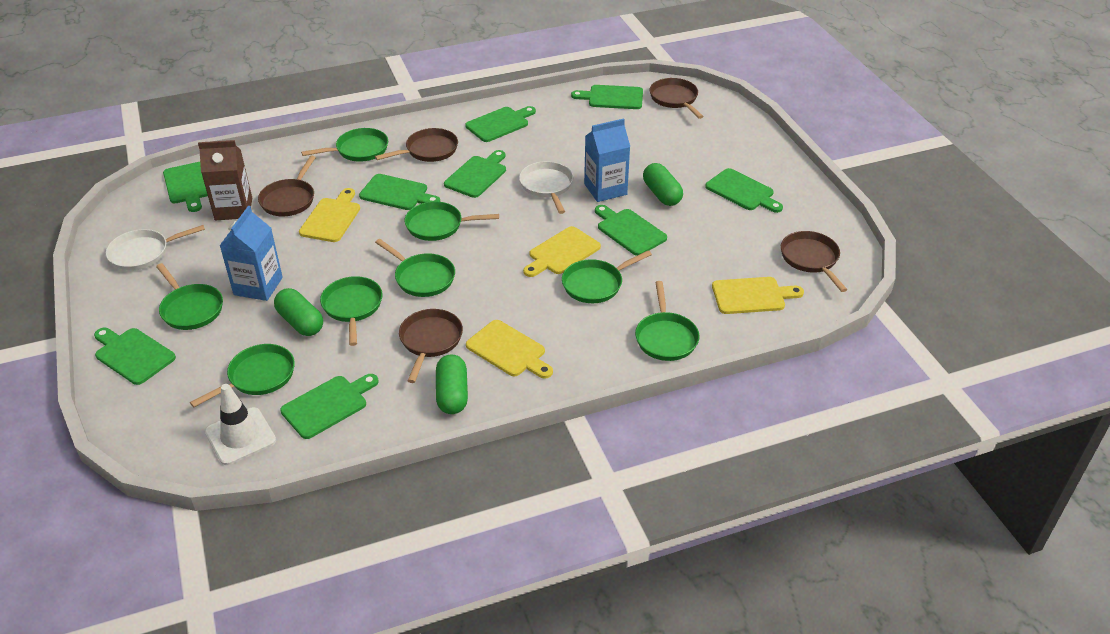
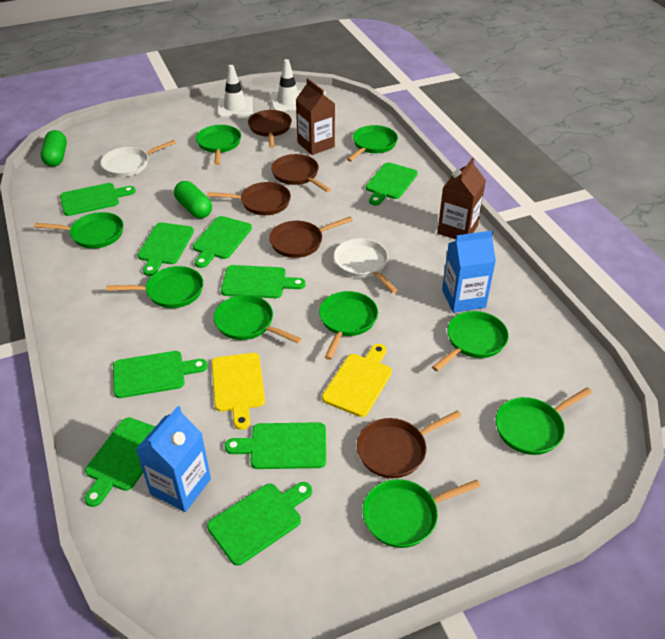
brown carton: 1 -> 2
green capsule: 3 -> 2
green pan: 8 -> 9
white traffic cone: 1 -> 2
yellow cutting board: 4 -> 2

